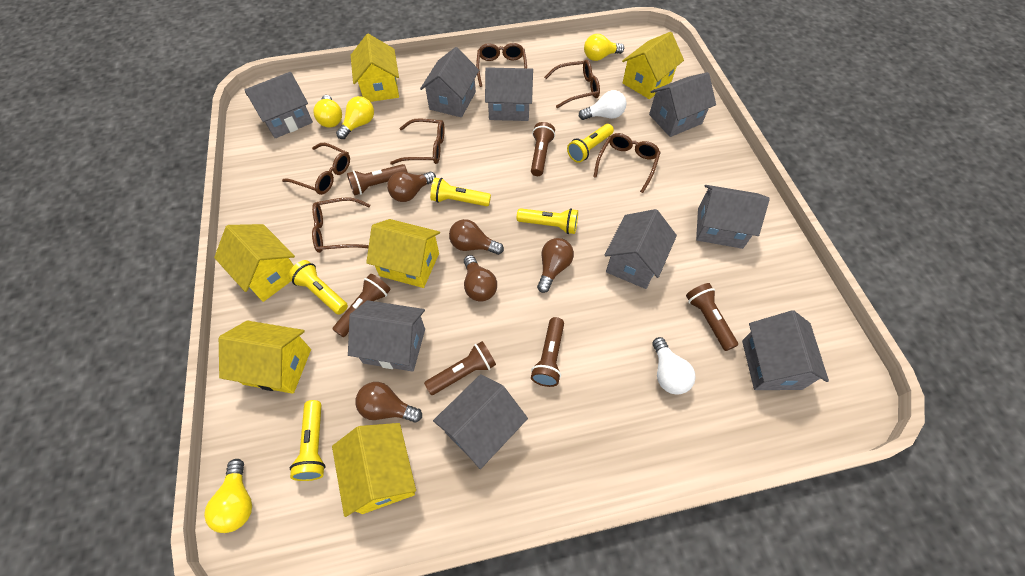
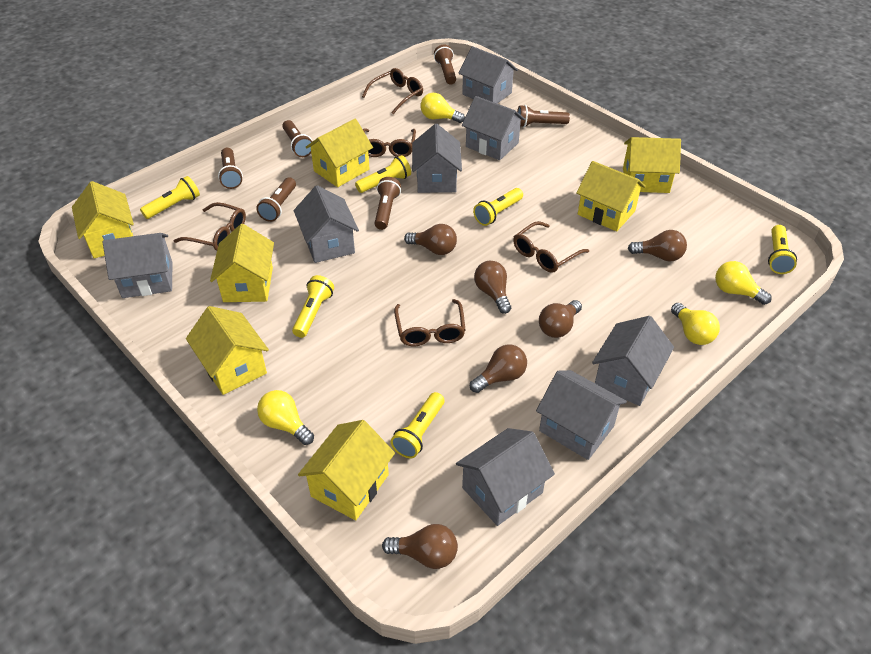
brown glasses: 6 -> 5
brown light bulb: 5 -> 6
grey house: 9 -> 8
white light bulb: 2 -> 0
yellow flashlight: 5 -> 6
yellow house: 6 -> 7

